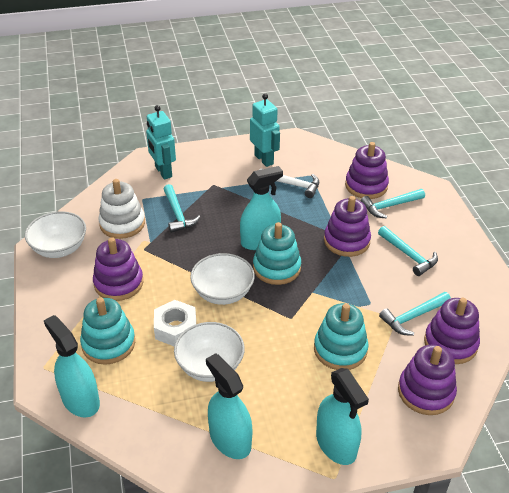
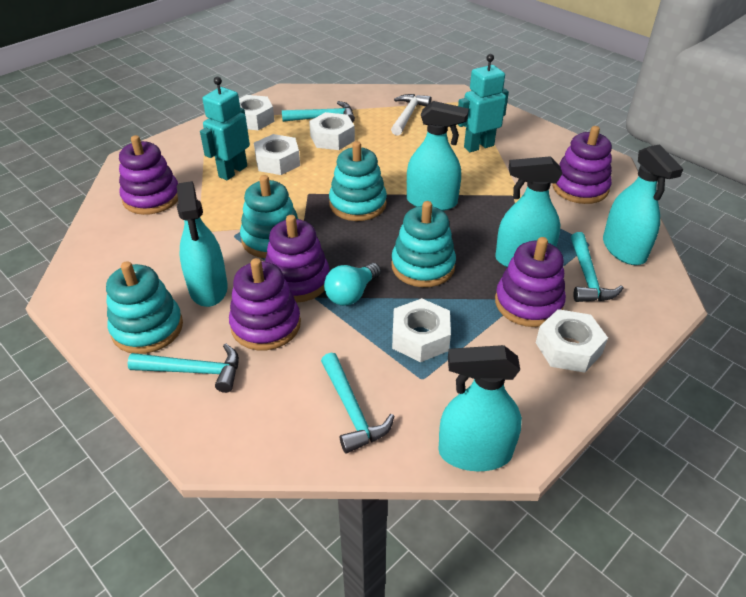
turquoise light bulb: 0 -> 1
turquoise spray bottle: 4 -> 5
turquoise stacking toy: 3 -> 4
white bowl: 3 -> 0
white nut: 1 -> 5
white stacking toy: 1 -> 0

